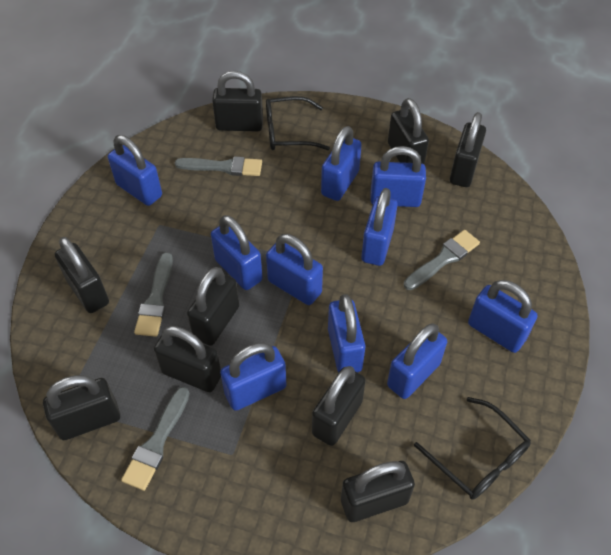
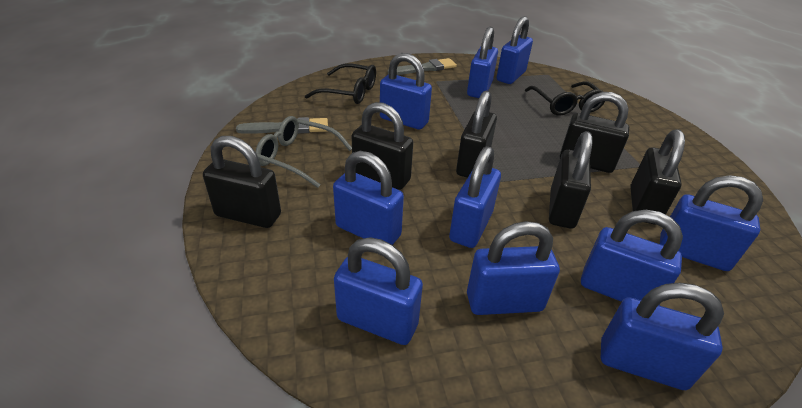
black padlock: 9 -> 6
grey brush: 4 -> 2
grey glasses: 0 -> 1

